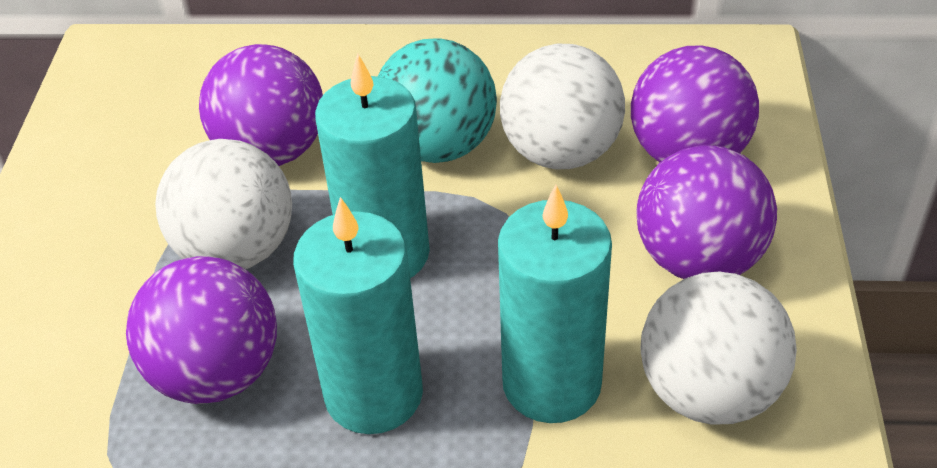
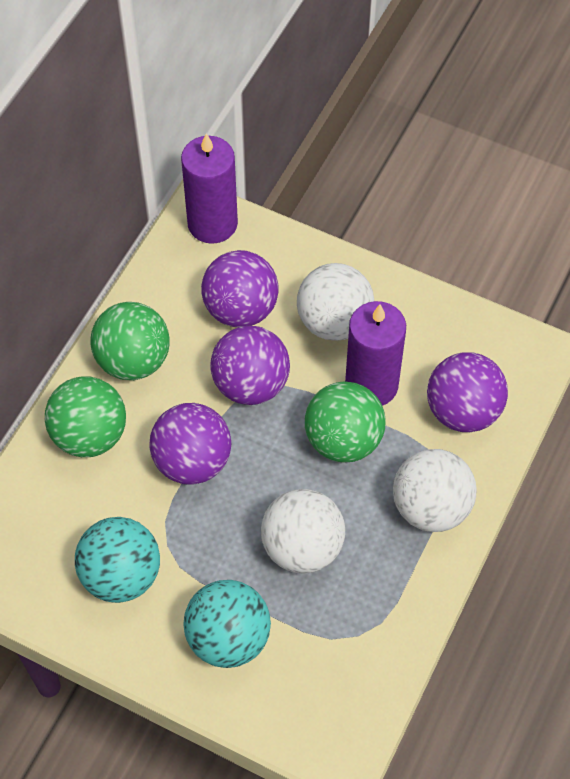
green ball: 0 -> 3
purple candle: 0 -> 2
turquoise ball: 1 -> 2
turquoise candle: 3 -> 0

